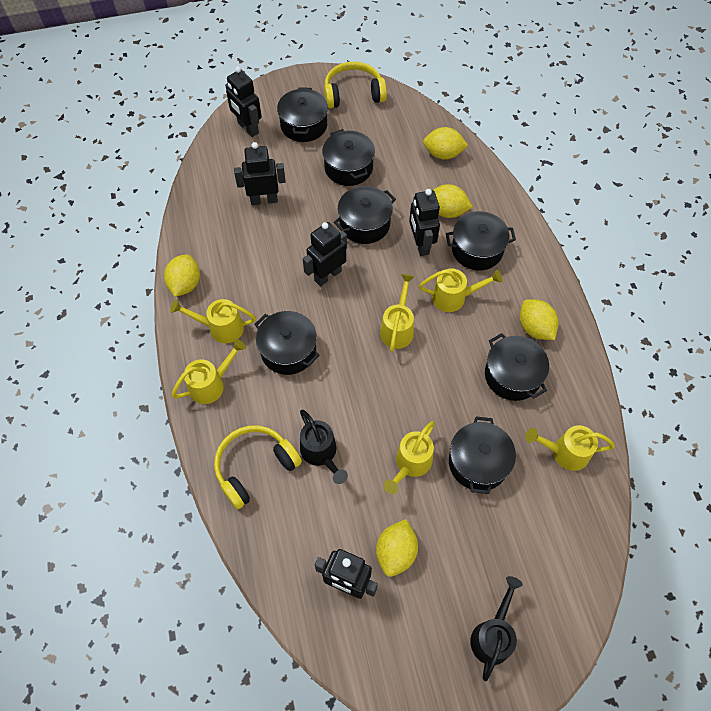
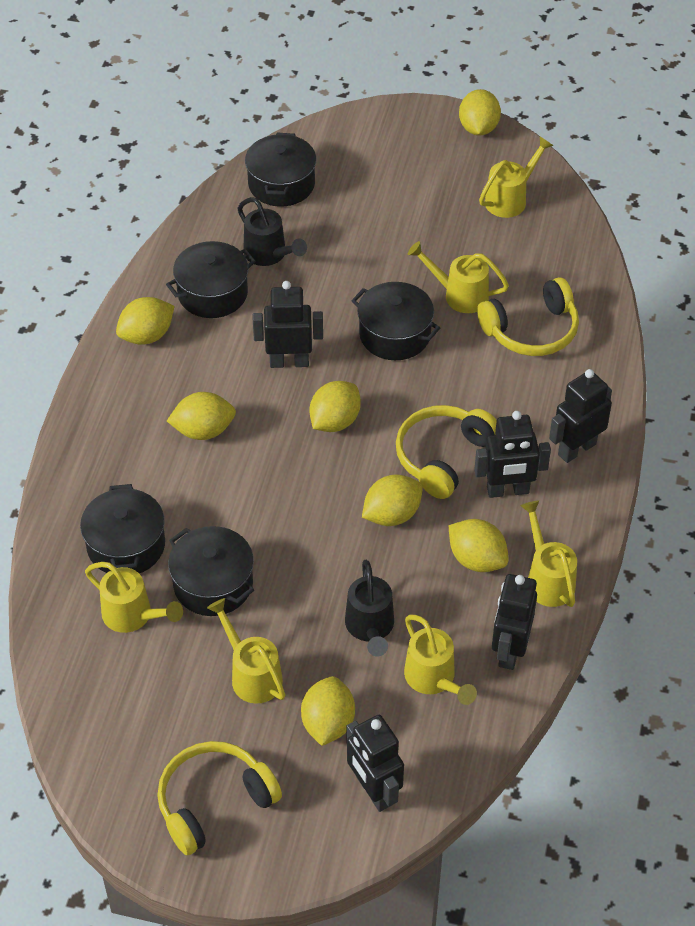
black pot: 7 -> 5
yellow headphones: 2 -> 3
yellow lemon: 5 -> 7

